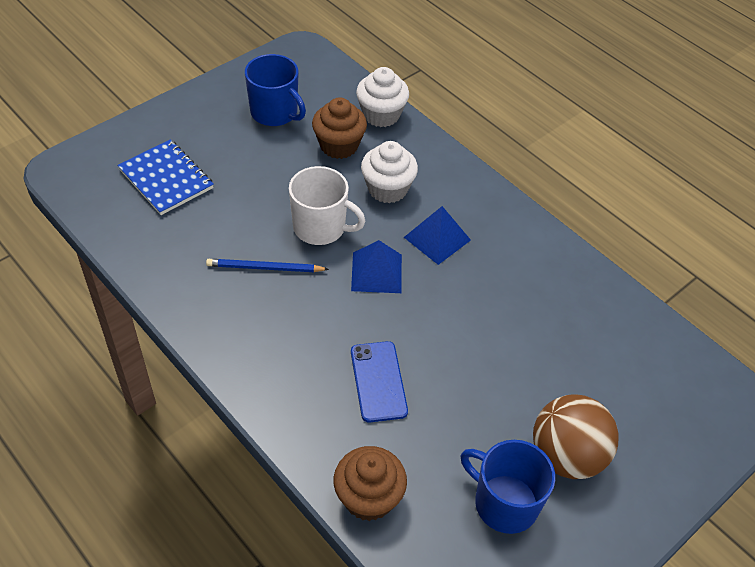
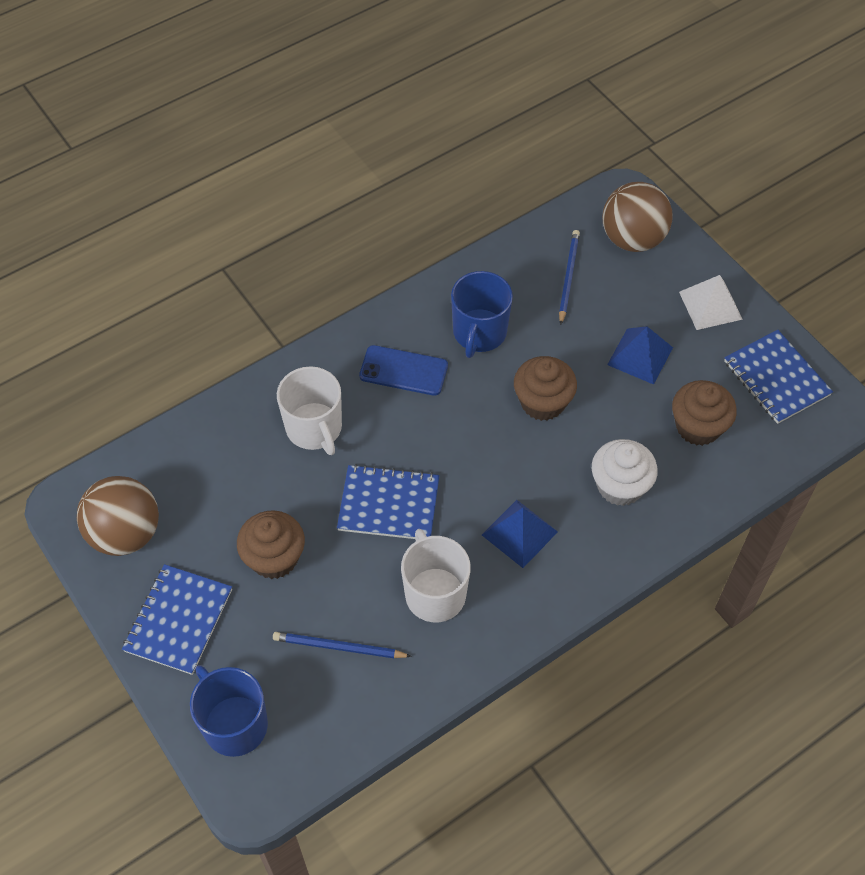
blue notebook: 1 -> 3
blue pencil: 1 -> 2
brown ball: 1 -> 2
brown cupcake: 2 -> 3
white cupcake: 2 -> 1
white mug: 1 -> 2
white pyramid: 0 -> 1

